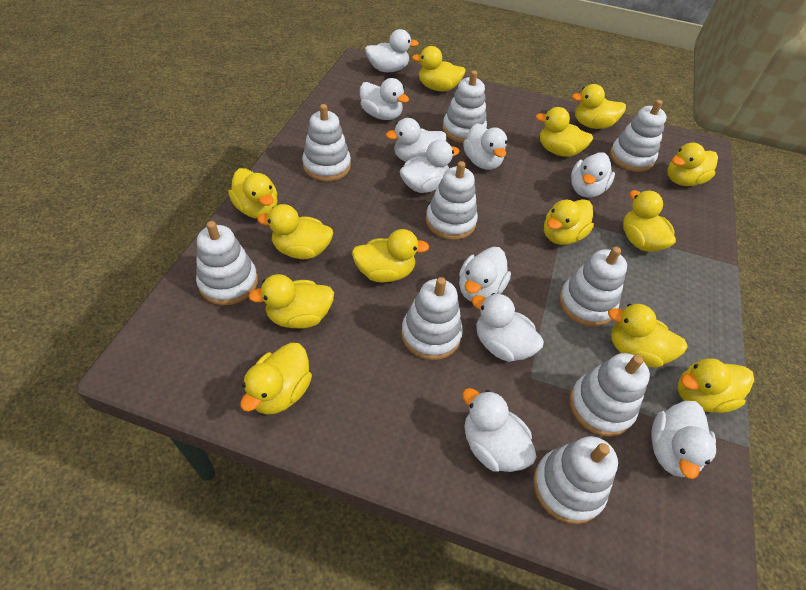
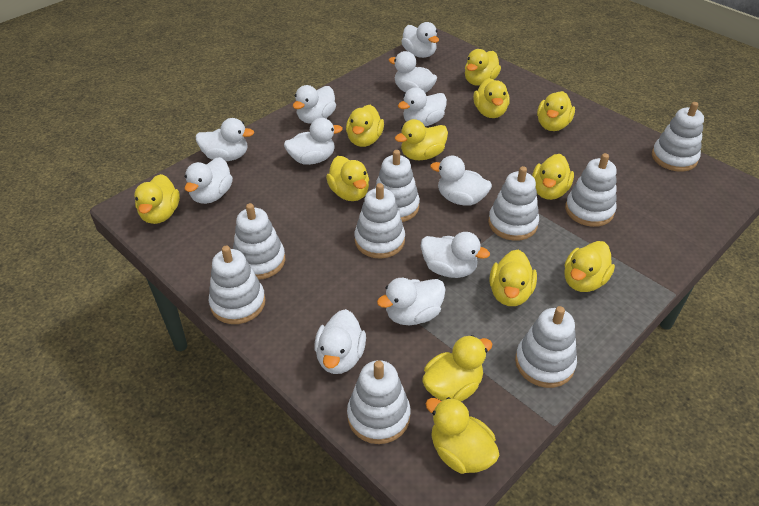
white duck: 10 -> 11
yellow duck: 13 -> 12

